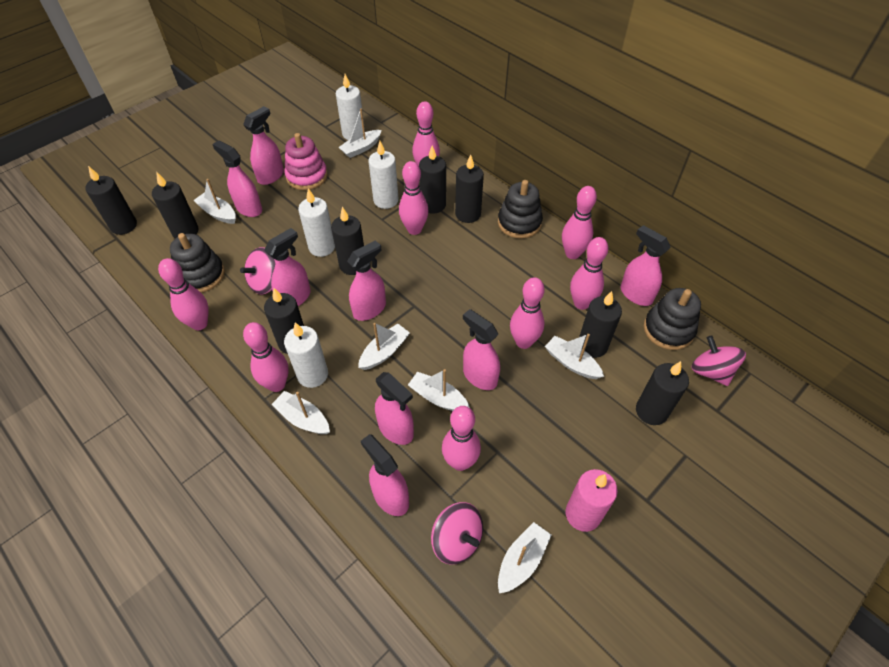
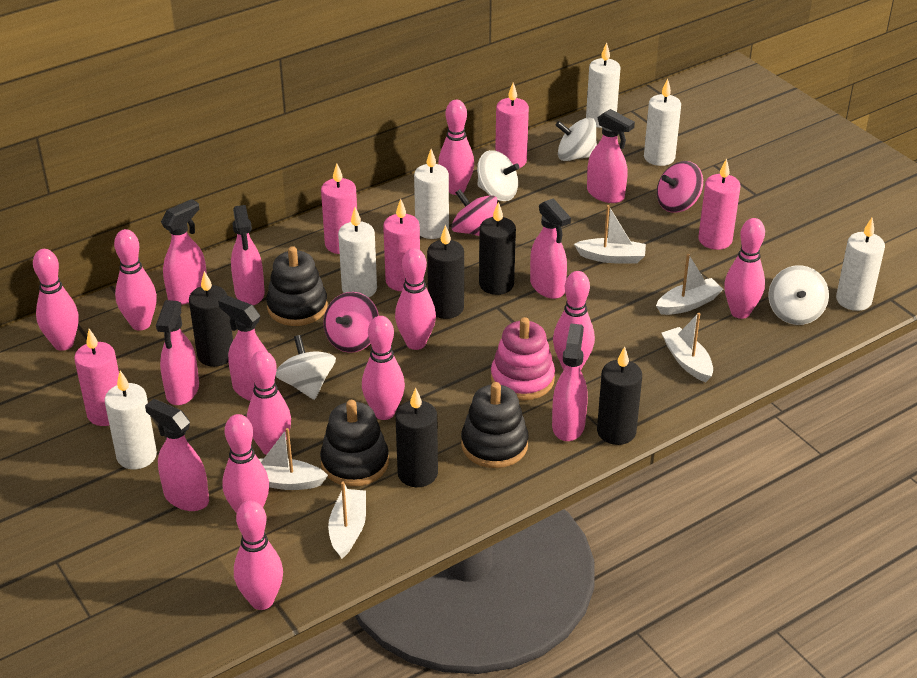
black candle: 8 -> 5
pink bowling pin: 8 -> 10
pink candle: 1 -> 5
white boat: 7 -> 5
white candle: 4 -> 6
white spinning top: 0 -> 4

